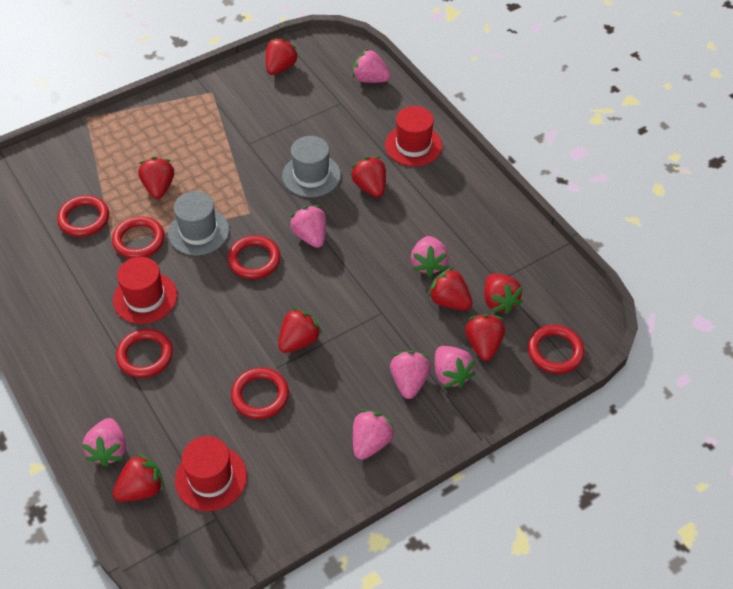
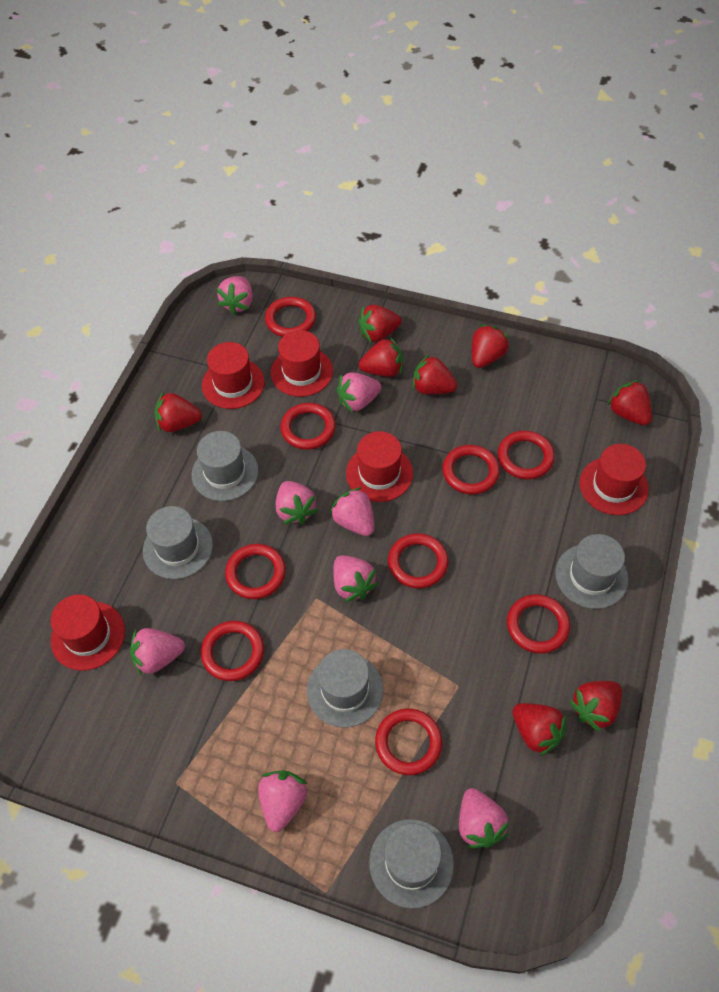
grey hat: 2 -> 5
pink strawberry: 7 -> 8
red hat: 3 -> 5
red ring: 6 -> 9

